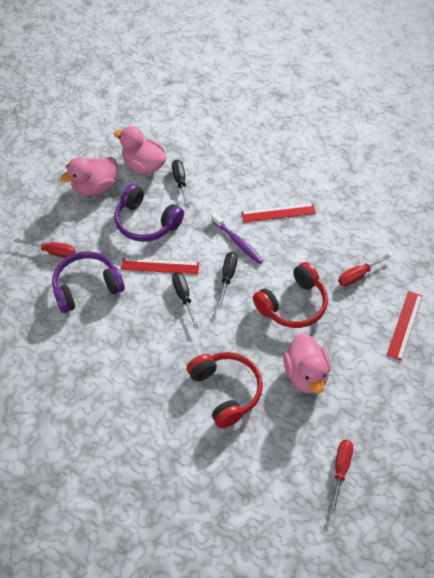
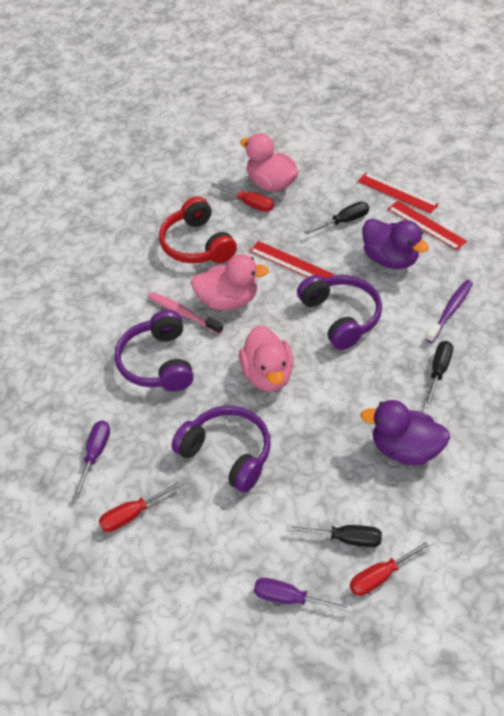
pink toothbrush: 0 -> 1
purple duck: 0 -> 2
purple headphones: 2 -> 3
purple screwdriver: 0 -> 2
red headphones: 2 -> 1

